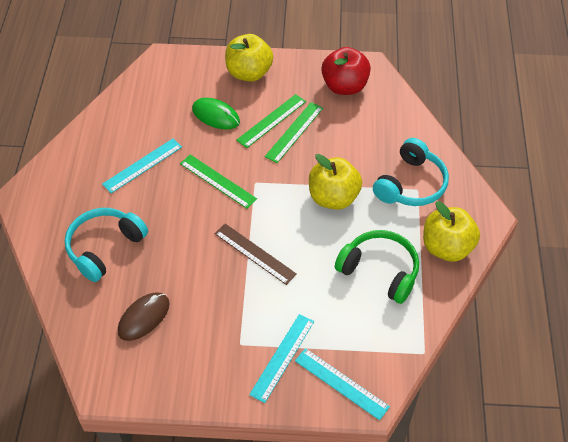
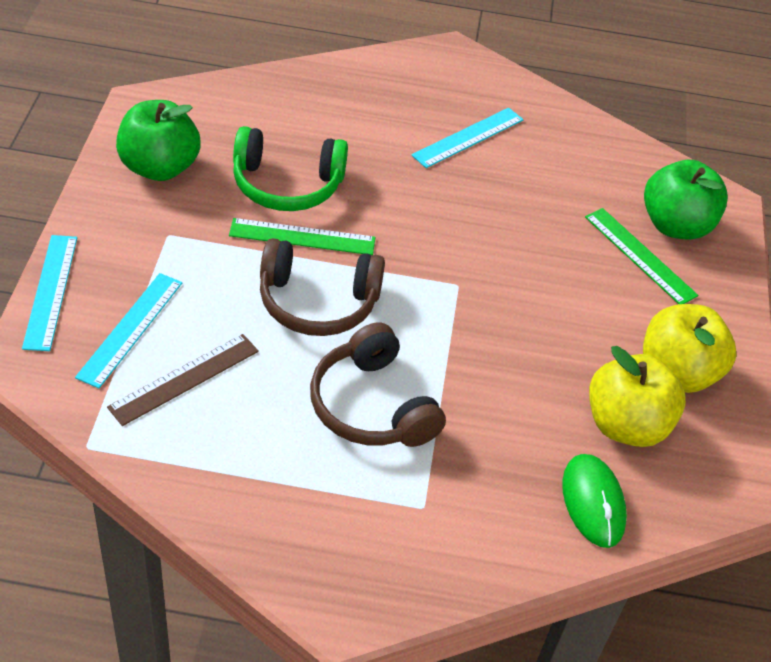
brown headphones: 0 -> 2
brown mouse: 1 -> 0
green apple: 0 -> 2
green ruler: 3 -> 2
red apple: 1 -> 0
turquoise headphones: 2 -> 0
yellow apple: 3 -> 2

